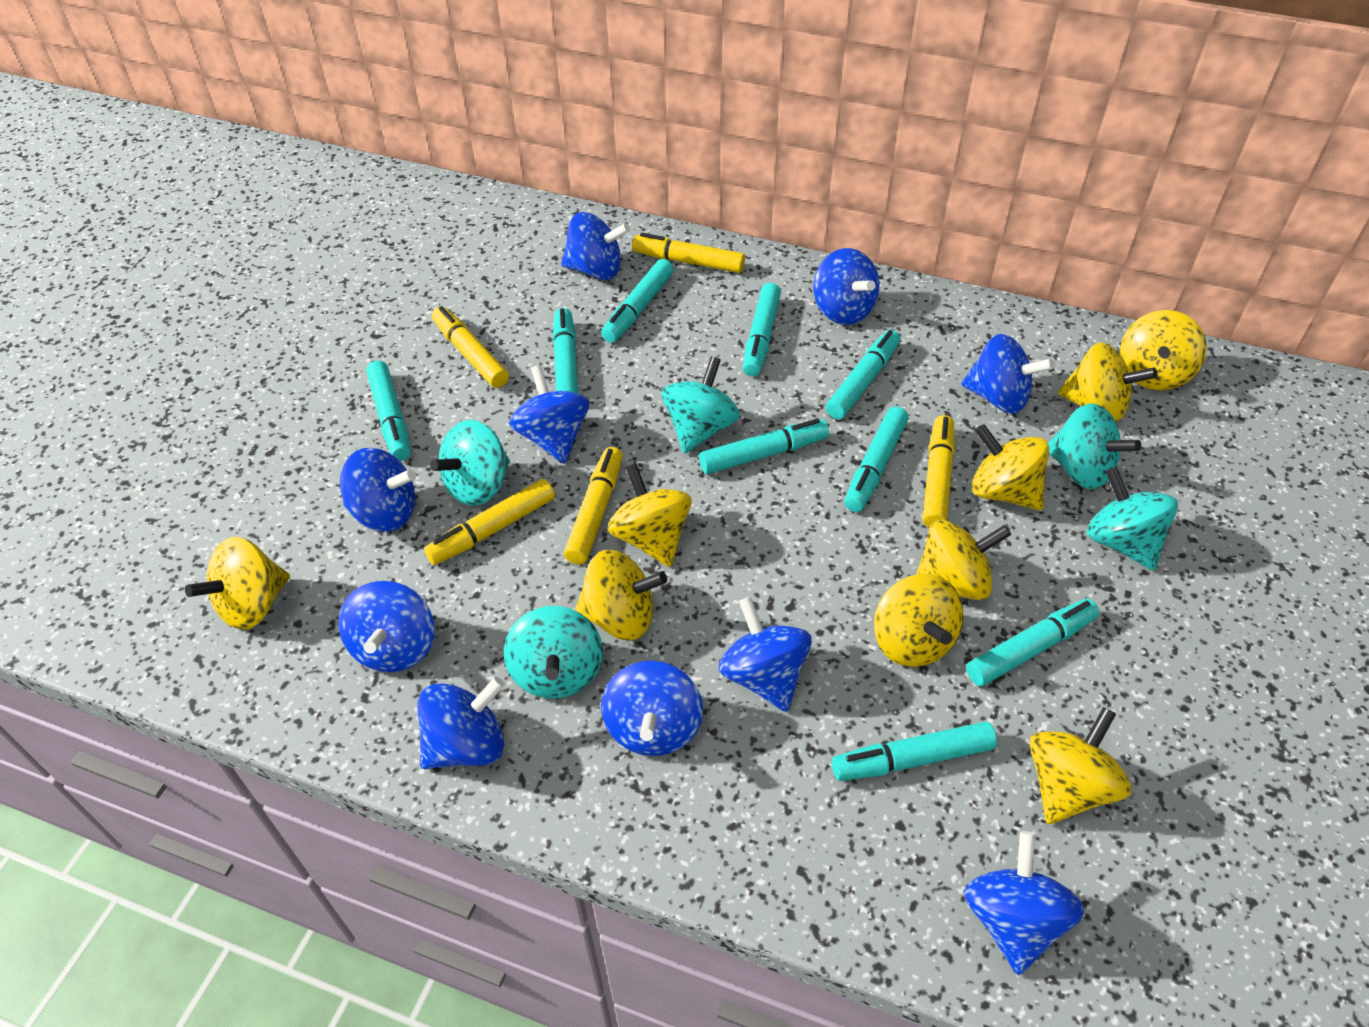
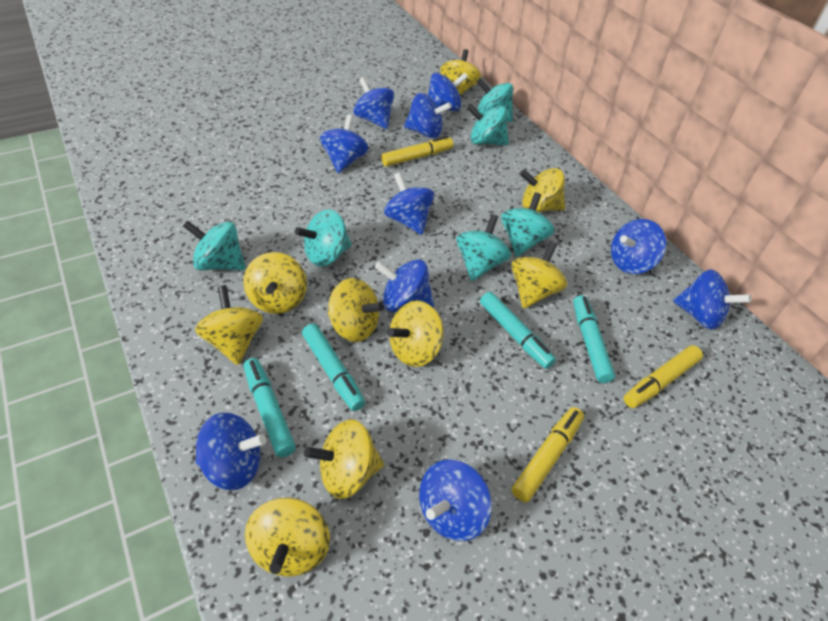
turquoise marker: 9 -> 4
turquoise spinning top: 5 -> 6
yellow marker: 5 -> 3

